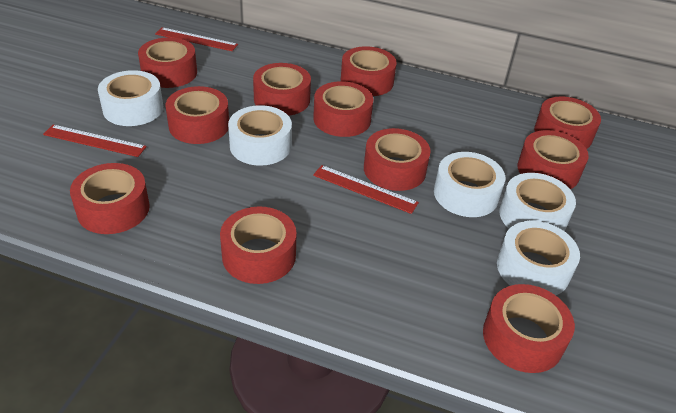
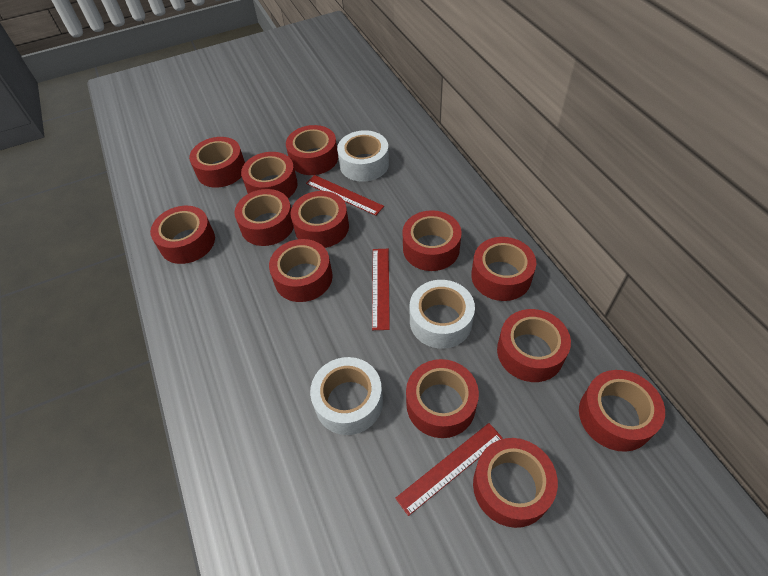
red tape: 11 -> 13
white tape: 5 -> 3

